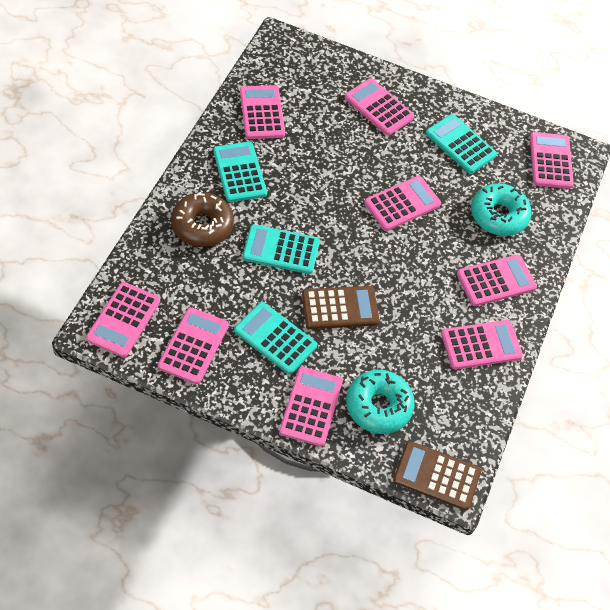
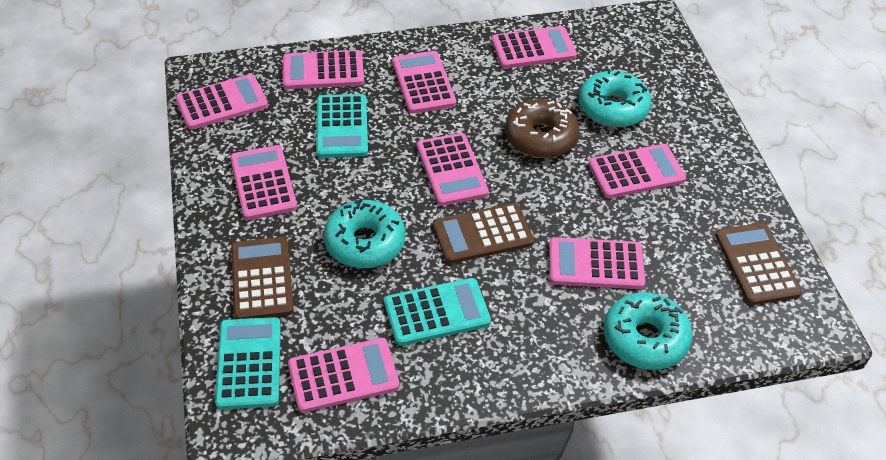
brown calculator: 2 -> 3
turquoise calculator: 4 -> 3
turquoise donut: 2 -> 3

